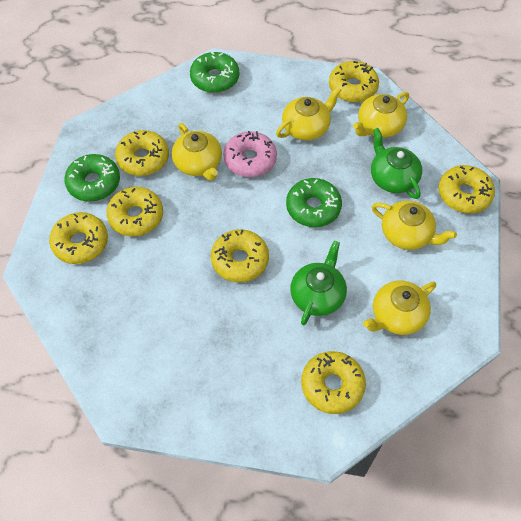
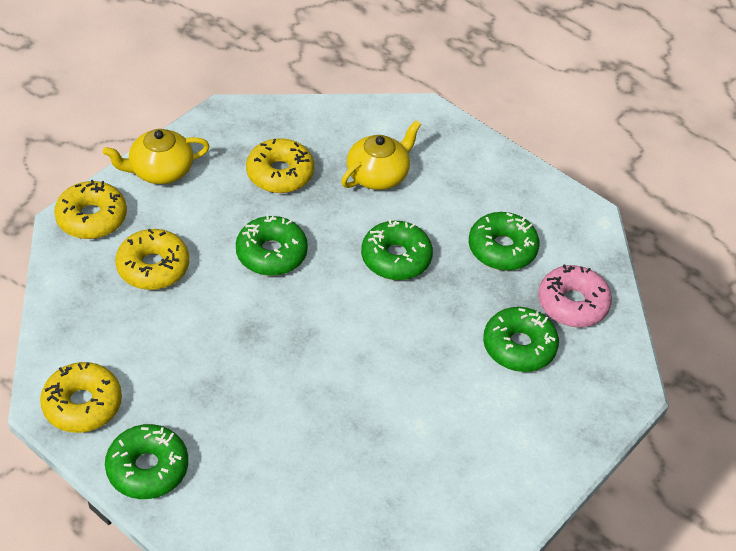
green donut: 3 -> 5
green teapot: 2 -> 0
yellow donut: 7 -> 4
yellow teapot: 5 -> 2

